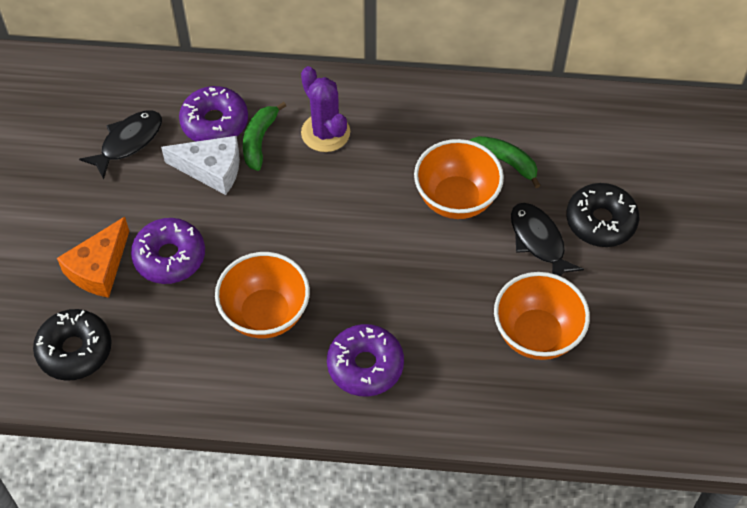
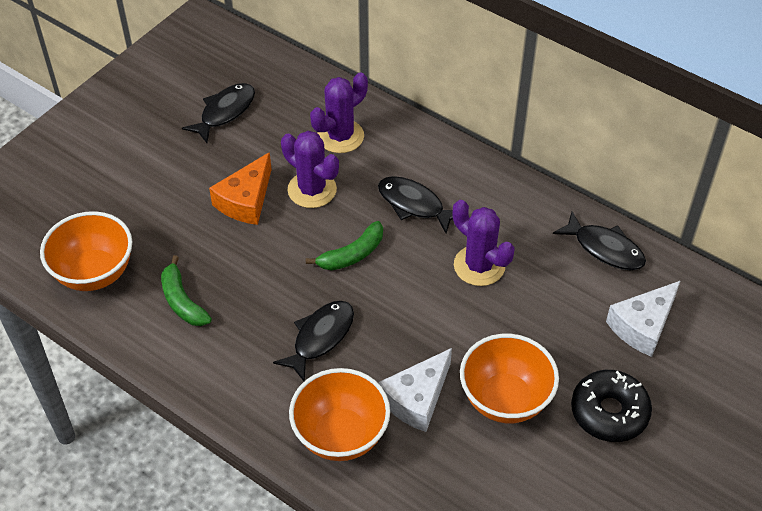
black donut: 2 -> 1
black fish: 2 -> 4
purple cactus: 1 -> 3
purple donut: 3 -> 0
white cheese: 1 -> 2

